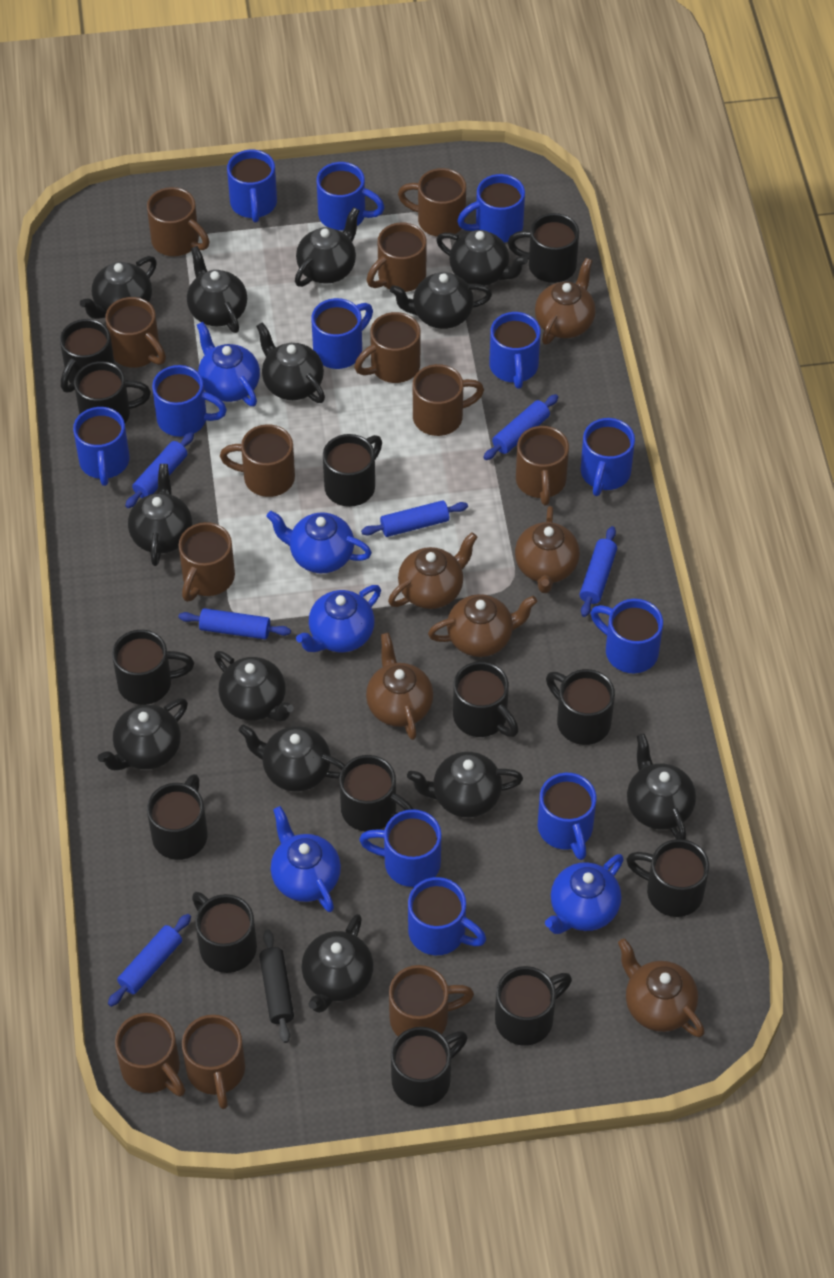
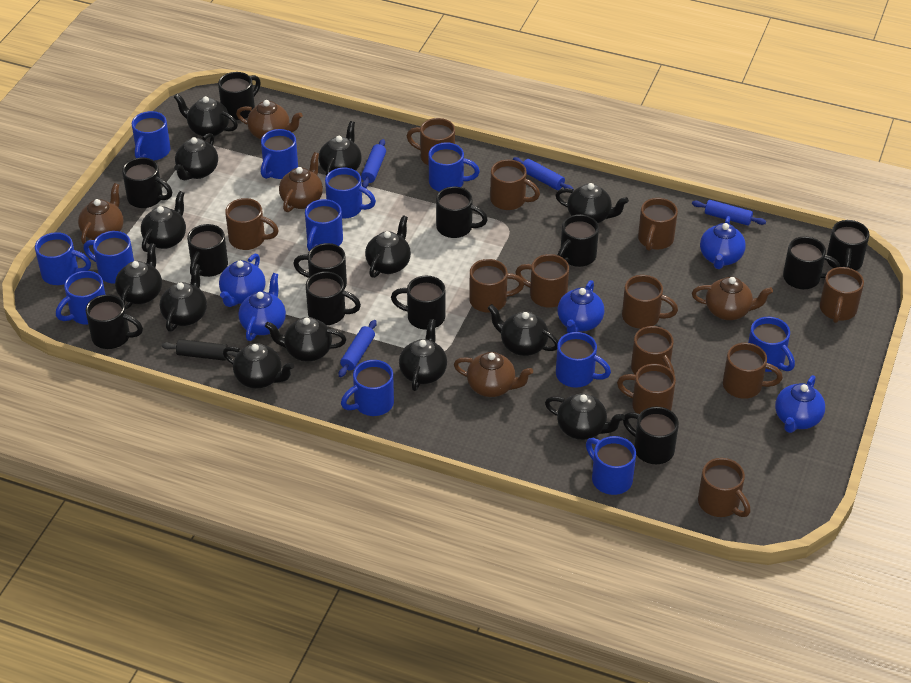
black mug: 13 -> 12
blue rolling pin: 6 -> 4
brown teapot: 6 -> 5

